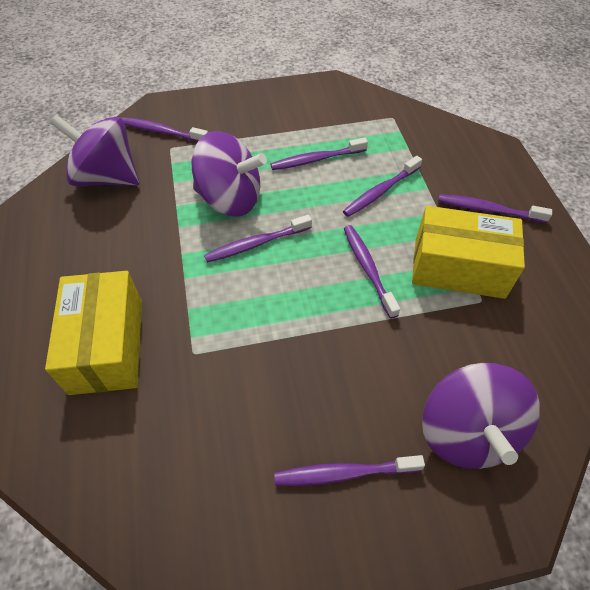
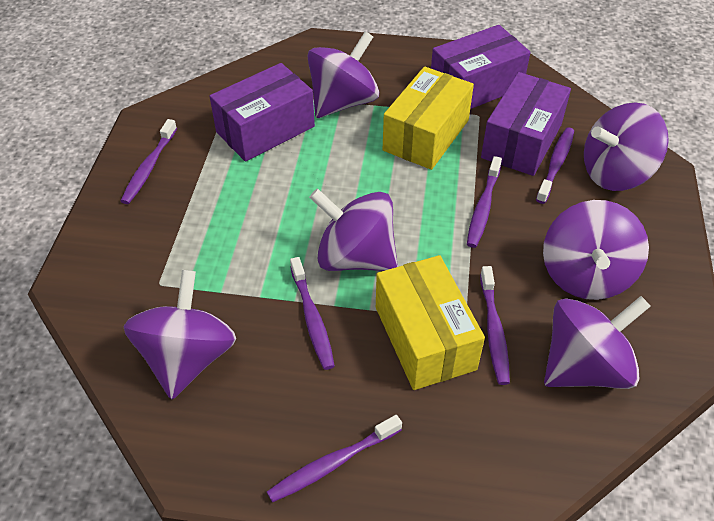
purple box: 0 -> 3
purple spinning top: 3 -> 6
purple toothbrush: 7 -> 6

